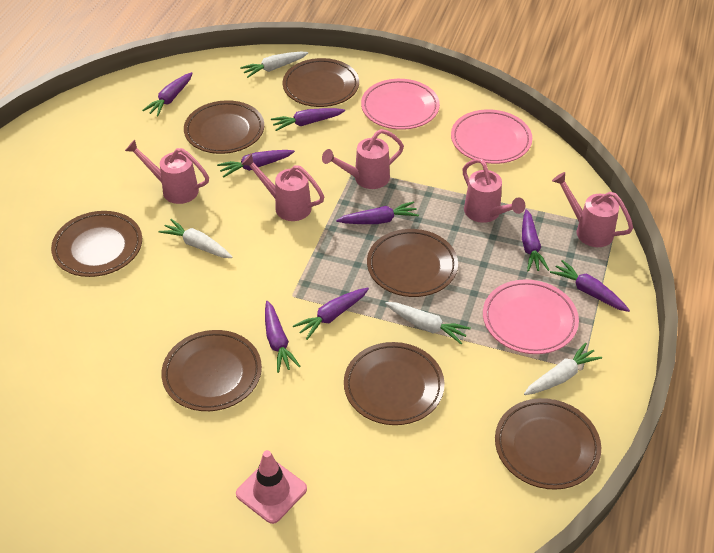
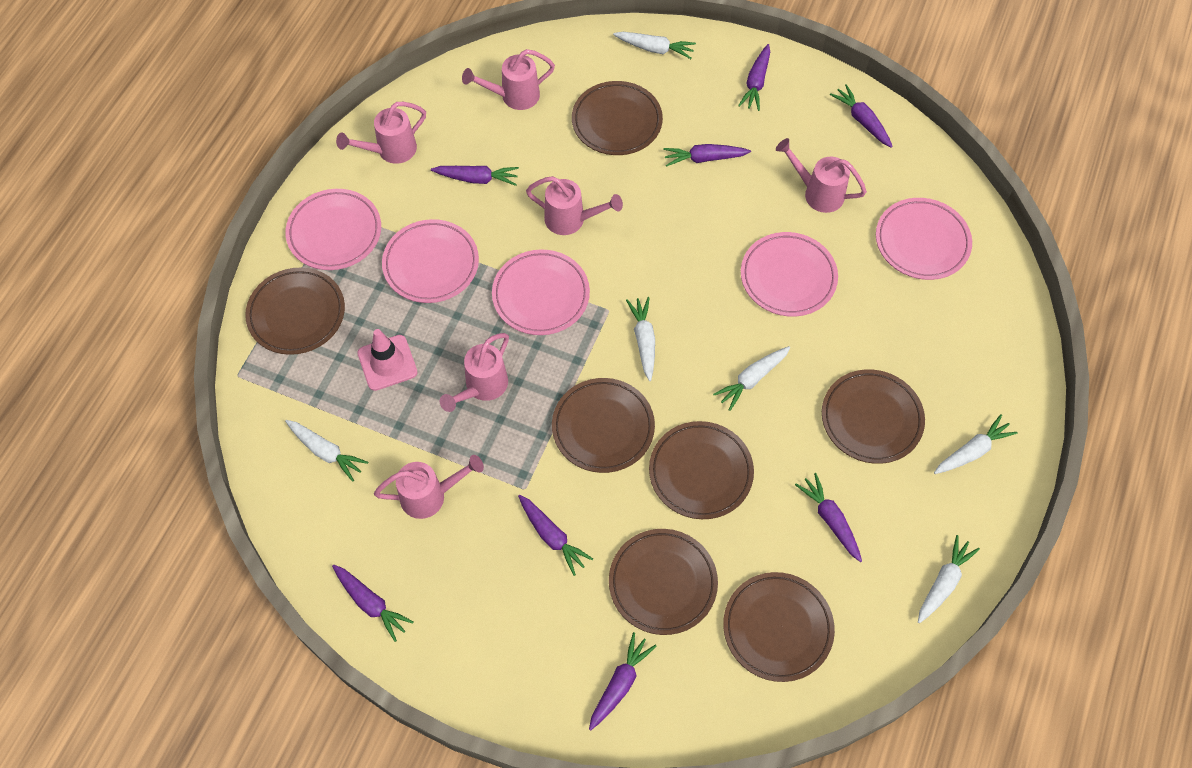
pink plate: 3 -> 5
pink watering can: 5 -> 6
white carrot: 4 -> 6

